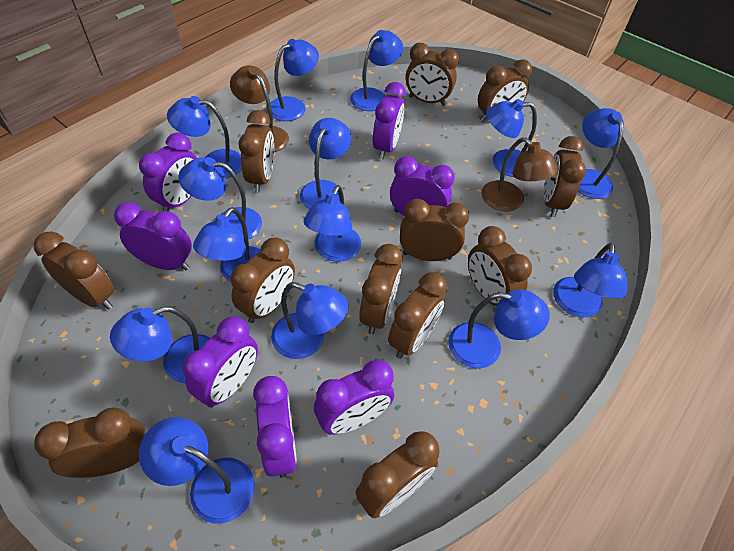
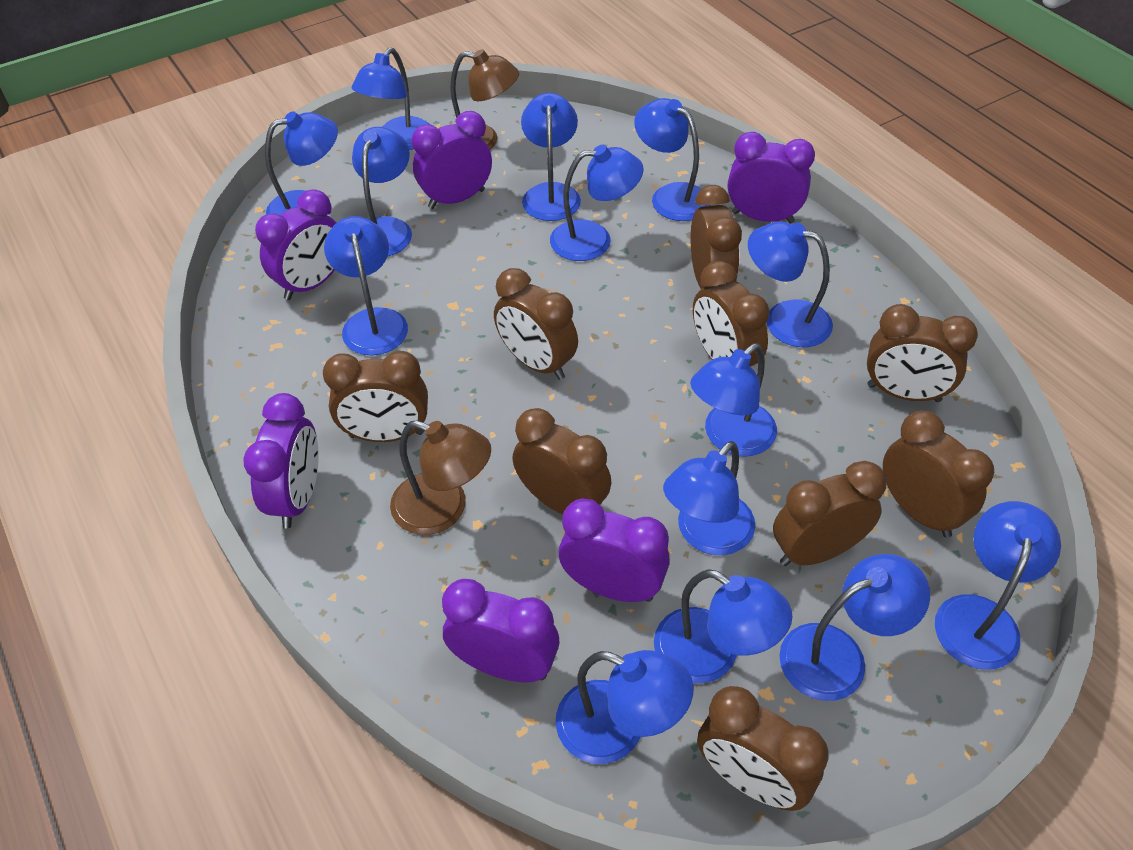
brown clock: 12 -> 9
purple clock: 7 -> 6

